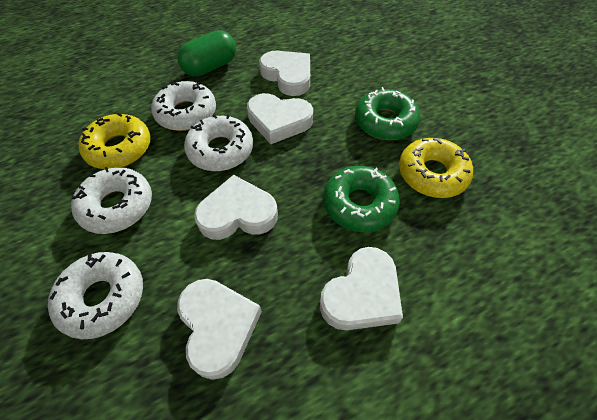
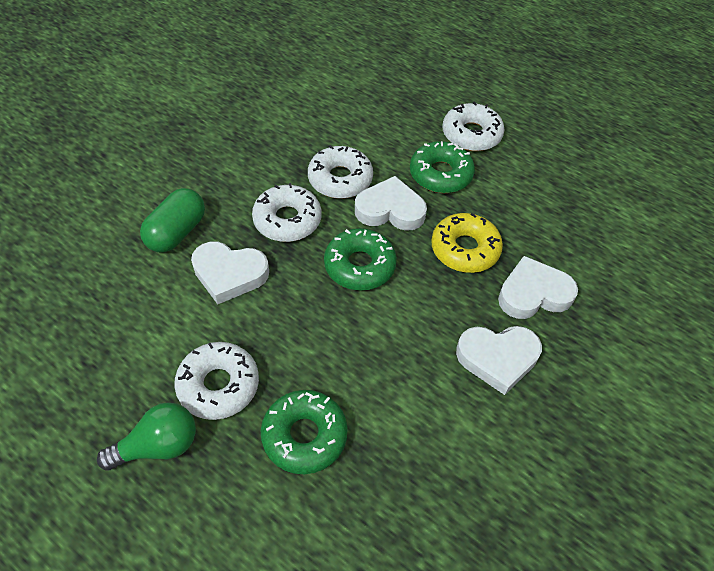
green donut: 2 -> 3
green light bulb: 0 -> 1
white heart: 5 -> 4
yellow donut: 2 -> 1

